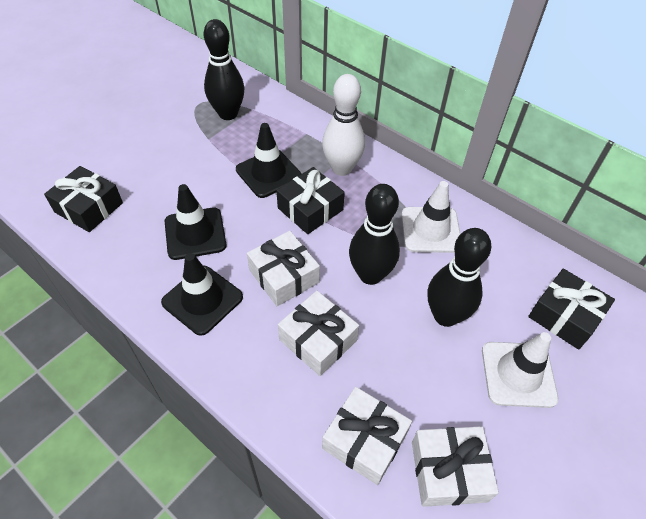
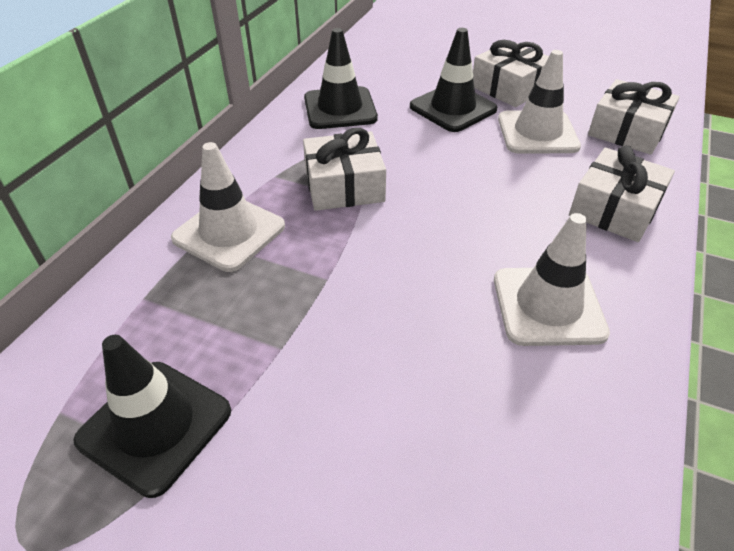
black bowling pin: 3 -> 0
black gift: 3 -> 0
white bowling pin: 1 -> 0
white traffic cone: 2 -> 3

